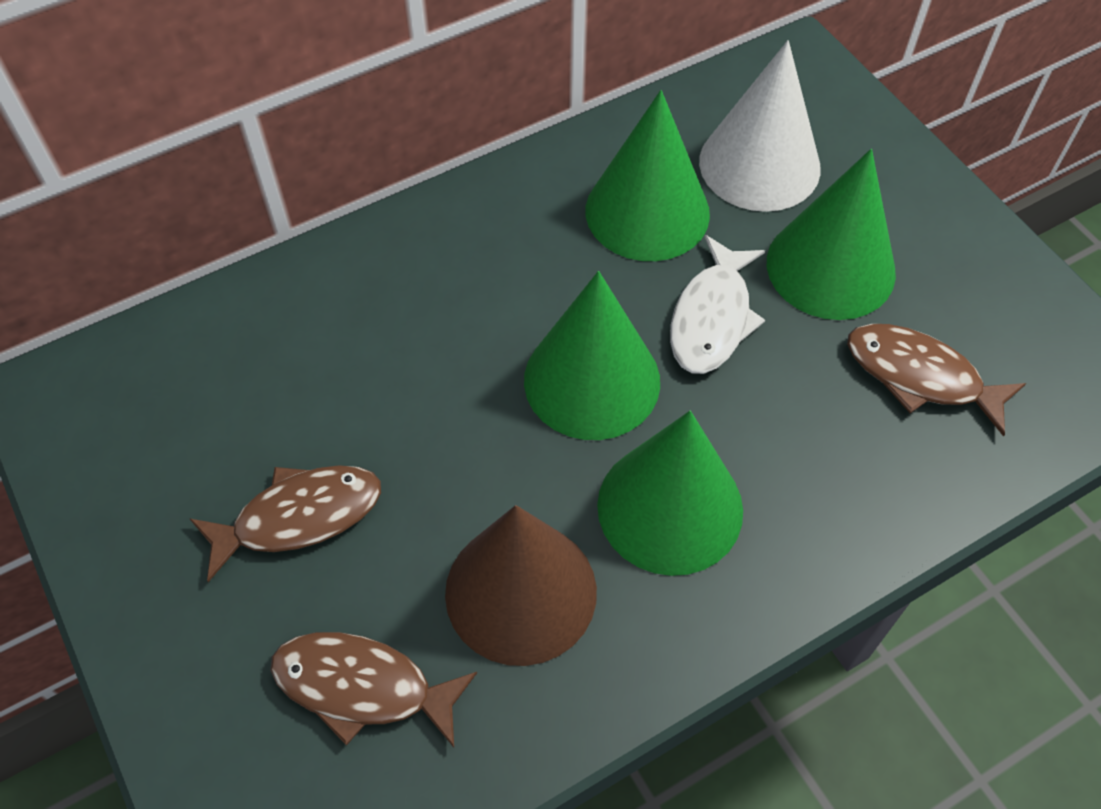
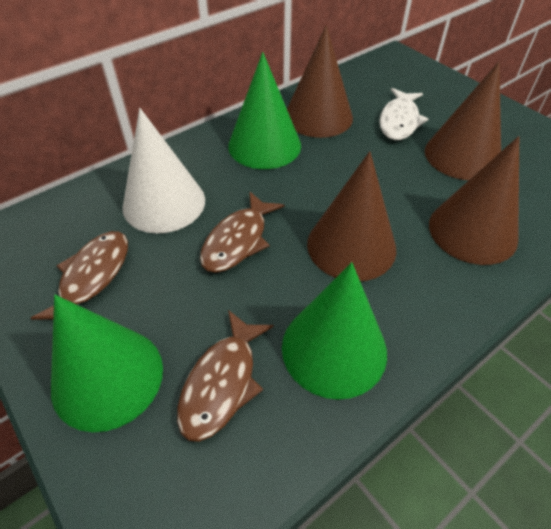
brown cone: 1 -> 4
green cone: 4 -> 3

